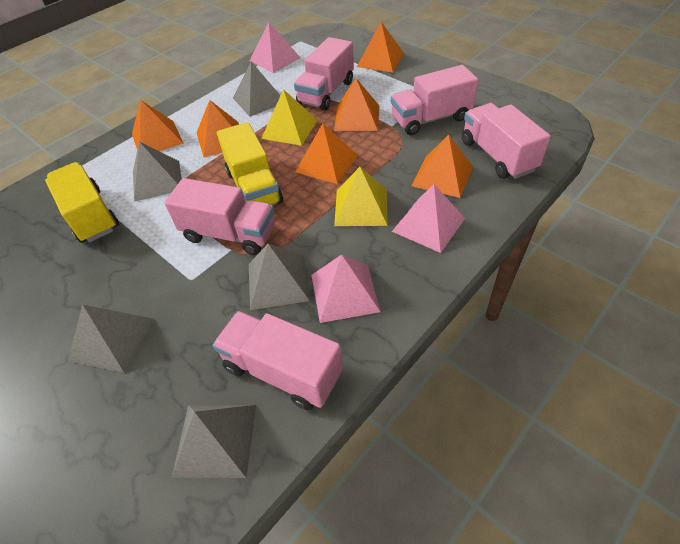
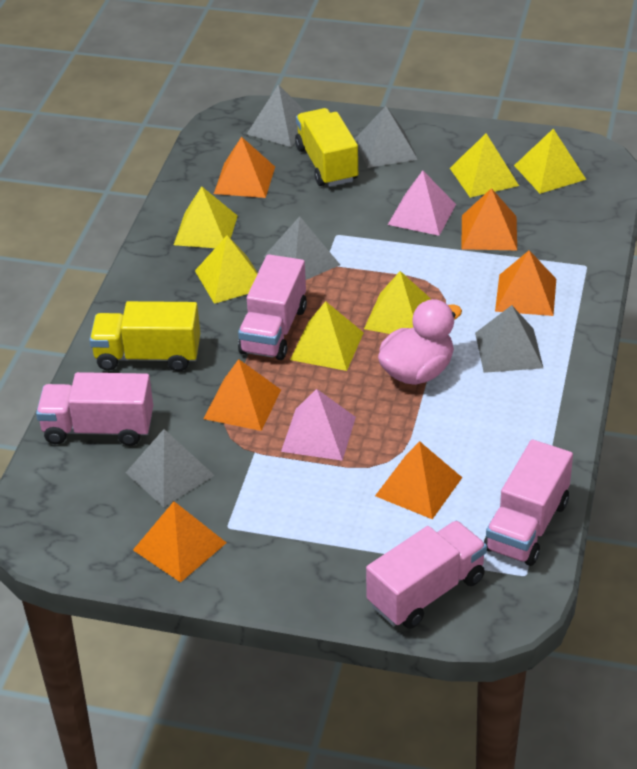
pink duck: 0 -> 1
pink pyramid: 3 -> 2
pink truck: 5 -> 4
yellow pyramid: 2 -> 6

